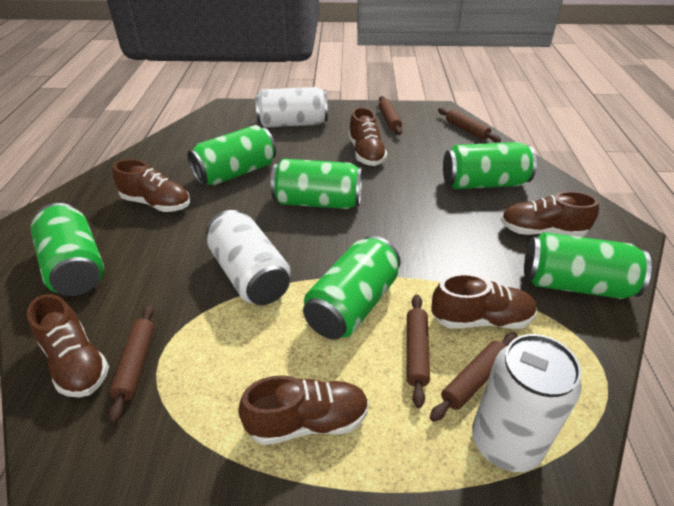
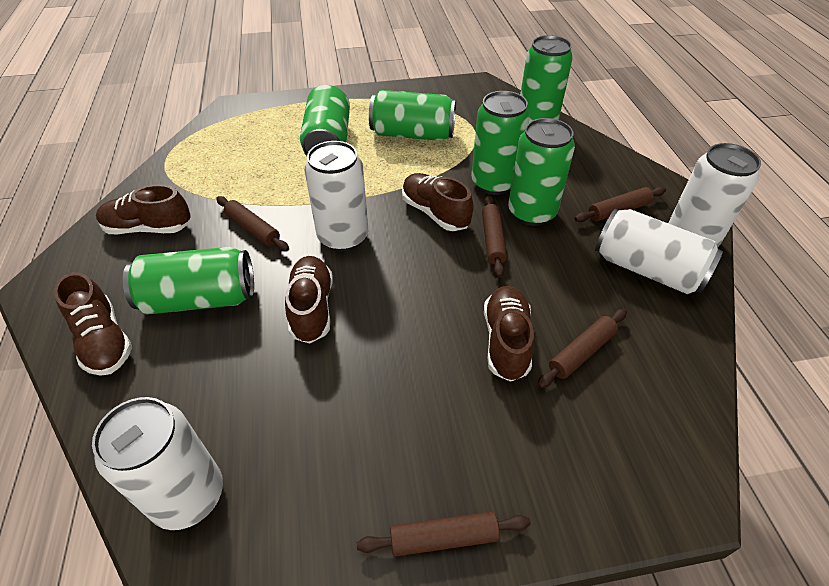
brown shoe: 6 -> 5
white can: 3 -> 4

